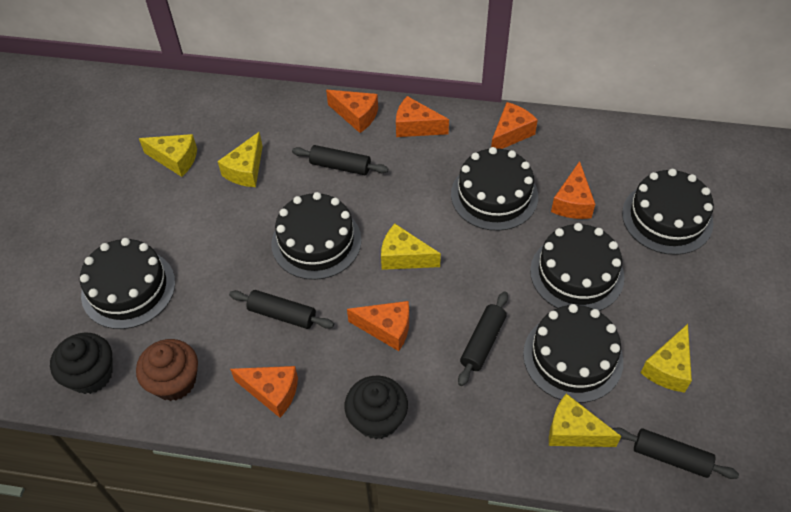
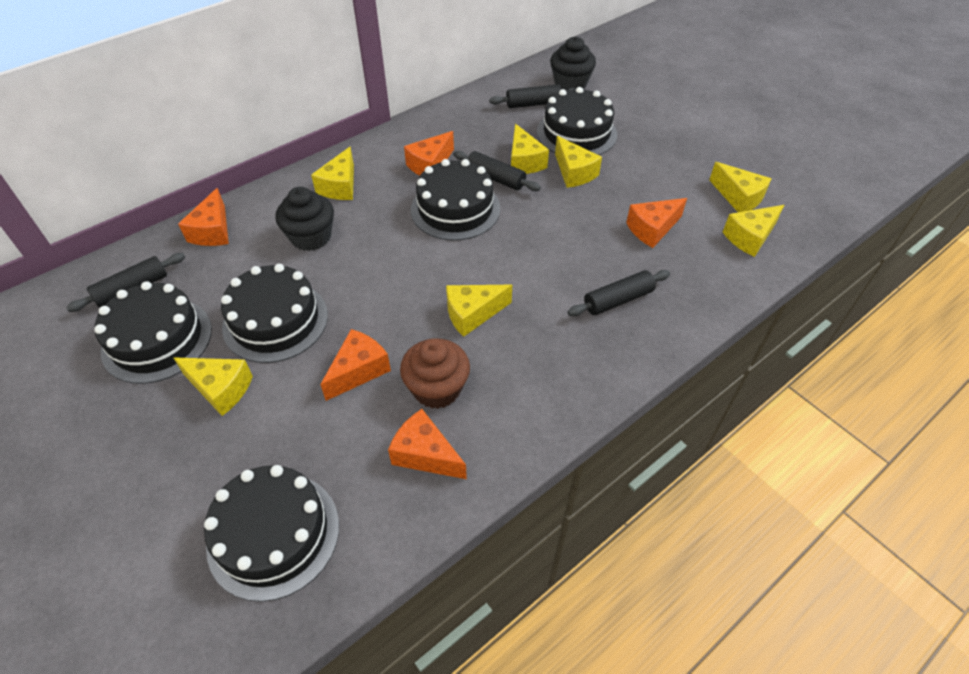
black cake: 6 -> 5
orange cheese: 6 -> 5
yellow cheese: 5 -> 7

